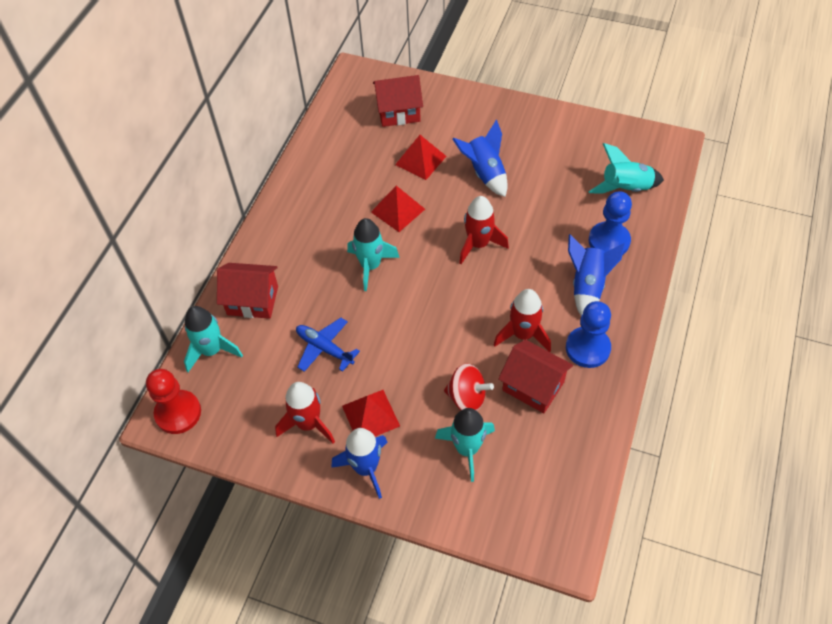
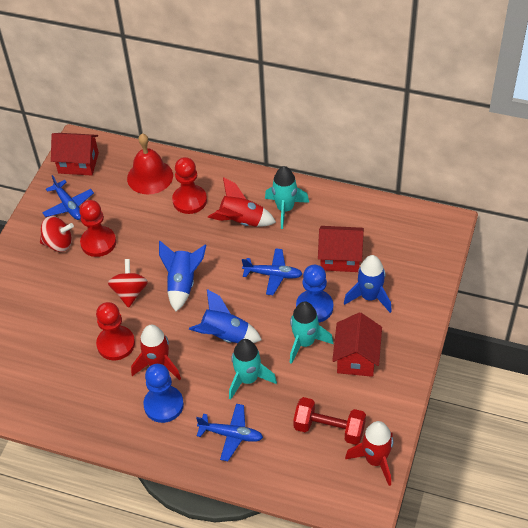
blue plane: 1 -> 3
red bell: 0 -> 1
red dumbbell: 0 -> 1
red pawn: 1 -> 3
red pyramid: 3 -> 0
red spinning top: 1 -> 2
turquoise rocket: 4 -> 3

